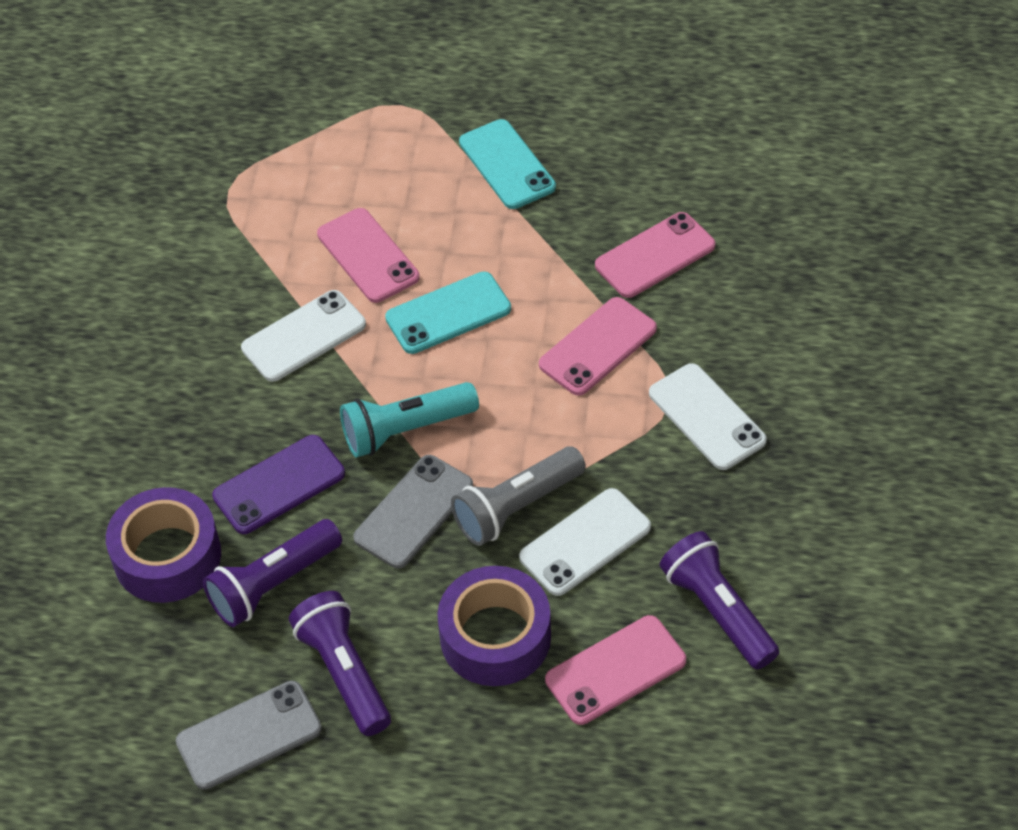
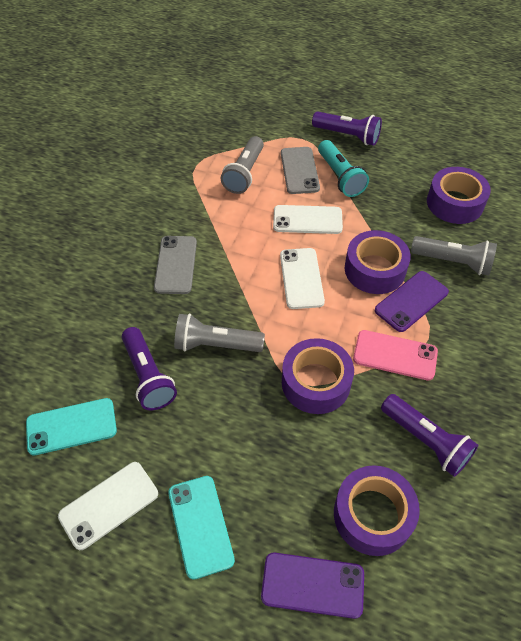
grey flashlight: 1 -> 3
pink phone: 4 -> 1
purple phone: 1 -> 2
purple tape: 2 -> 4

